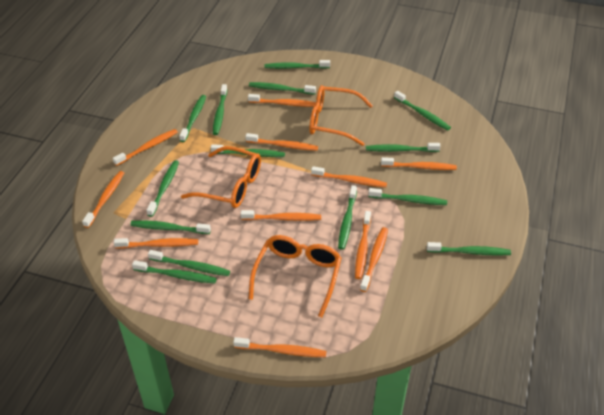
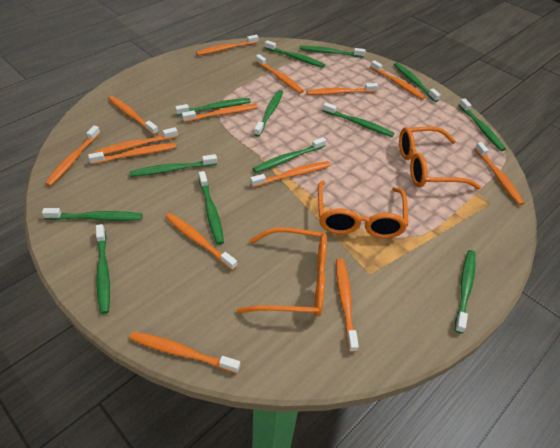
green toothbrush: 14 -> 13
orange toothbrush: 11 -> 14

